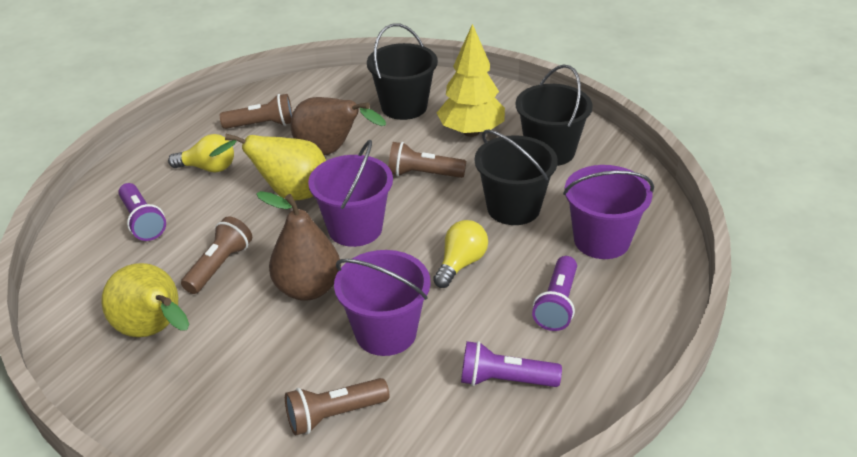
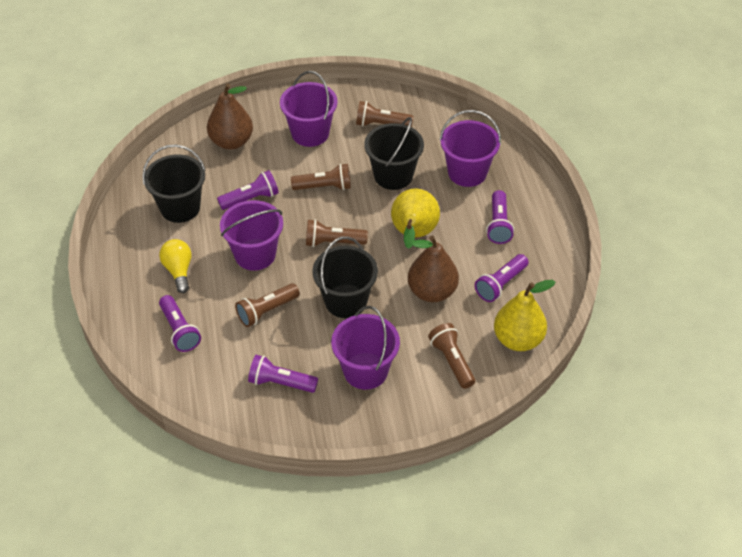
brown flashlight: 4 -> 5
purple bucket: 3 -> 4
purple flashlight: 3 -> 5
yellow light bulb: 2 -> 1
yellow tree: 1 -> 0

